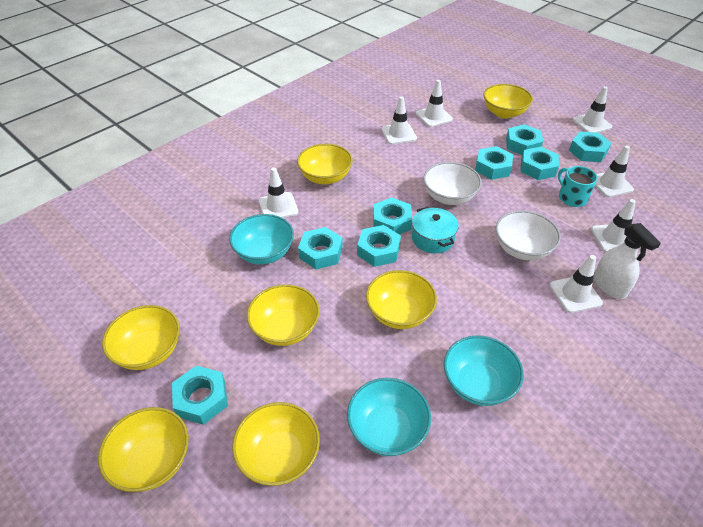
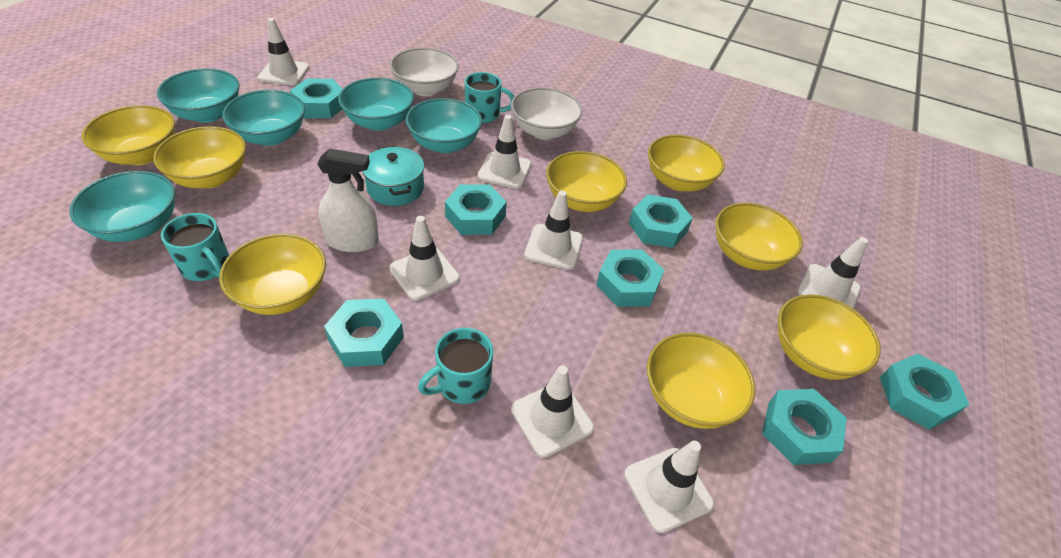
turquoise bowl: 3 -> 5
turquoise mug: 1 -> 3
turquoise nut: 8 -> 7
yellow bowl: 7 -> 8

